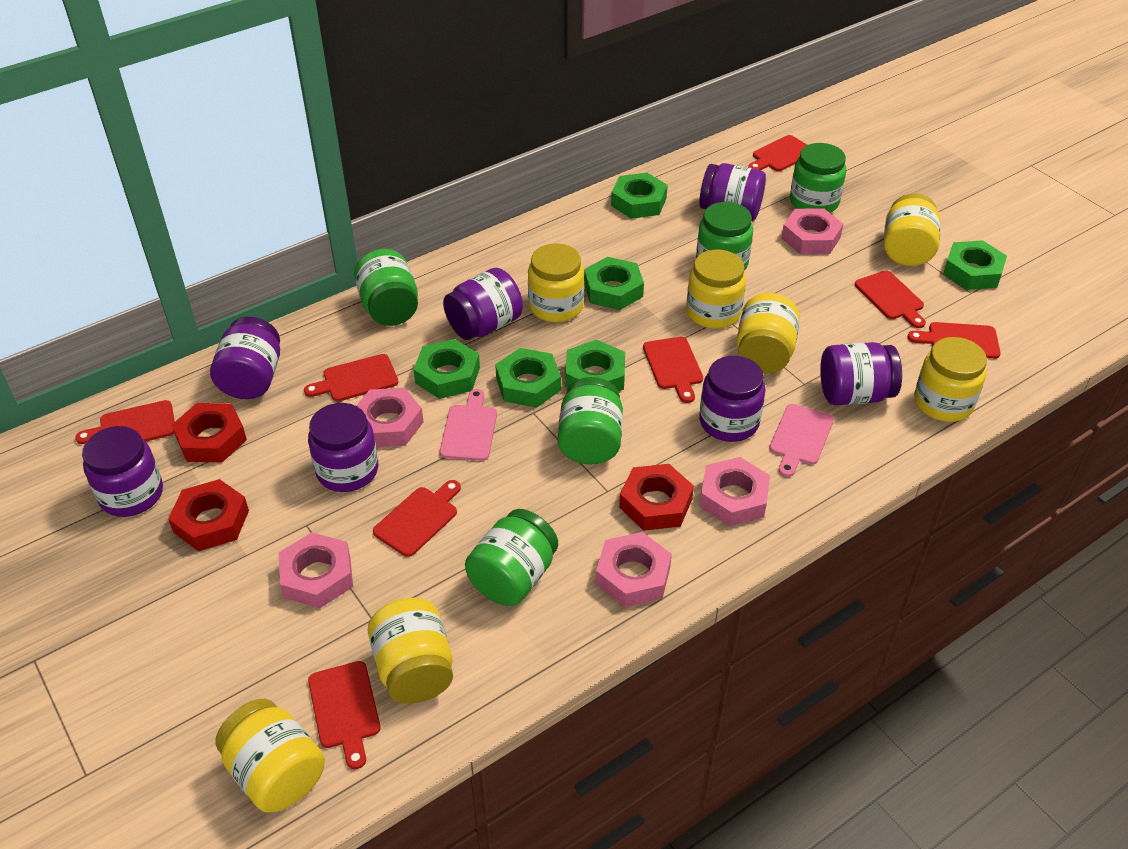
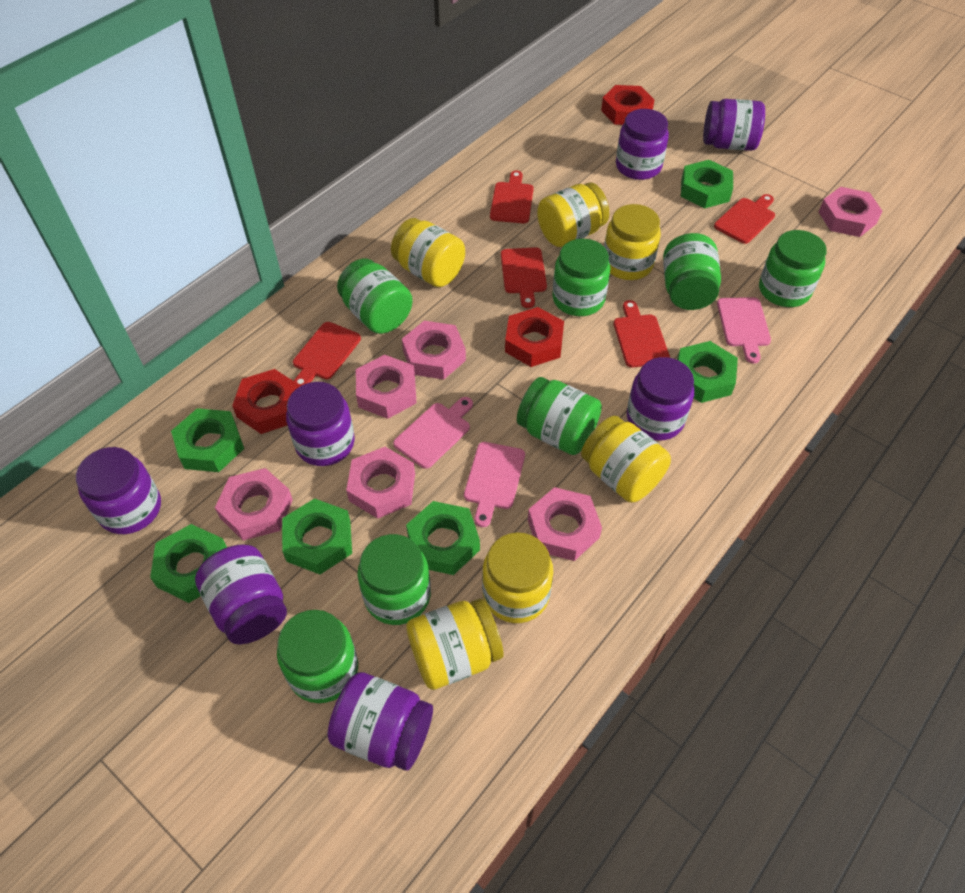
green jar: 5 -> 7
pink cutting board: 2 -> 3
pink nut: 5 -> 6
red cutting board: 8 -> 5
yellow jar: 7 -> 6

